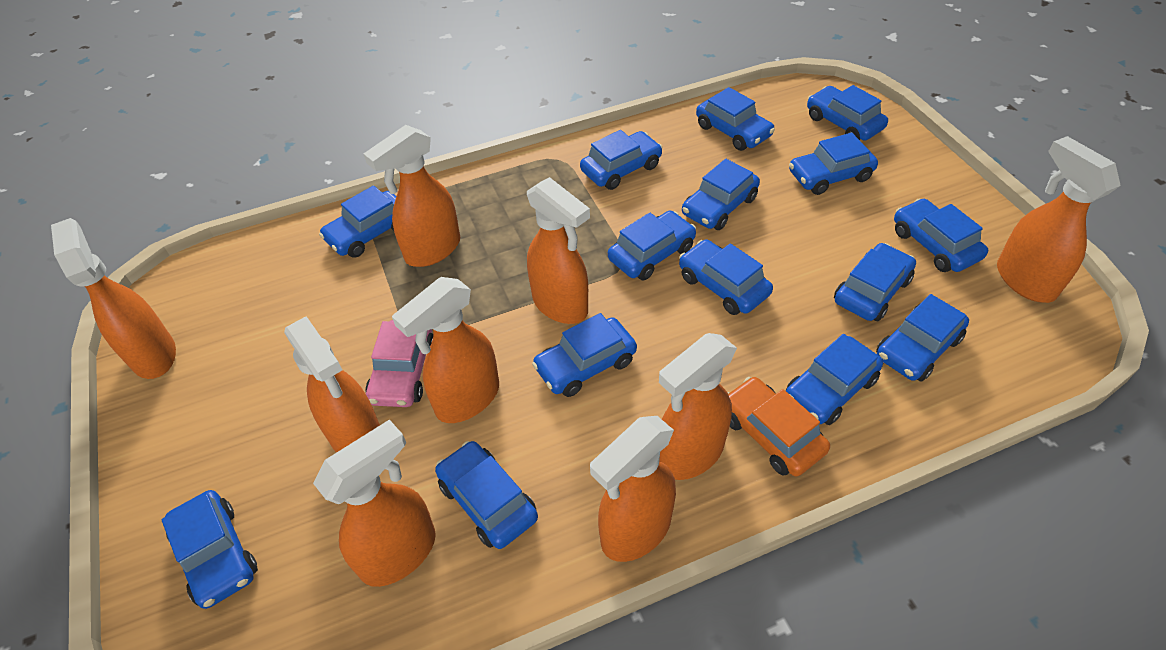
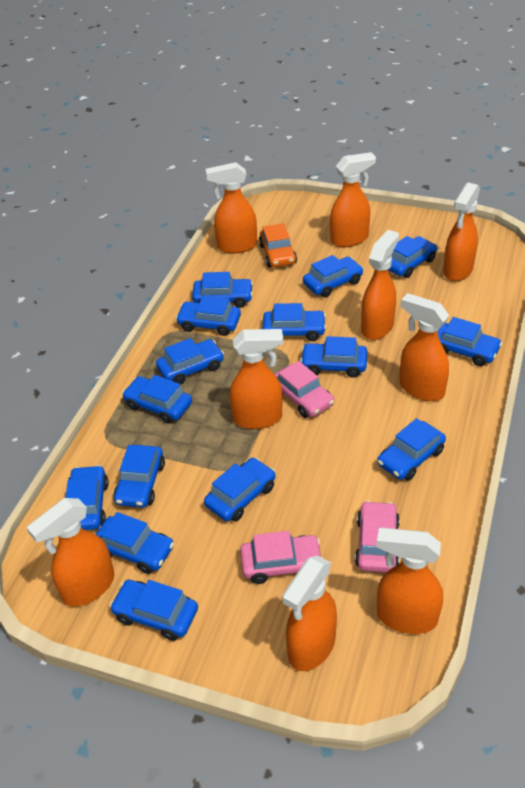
pink car: 1 -> 3

